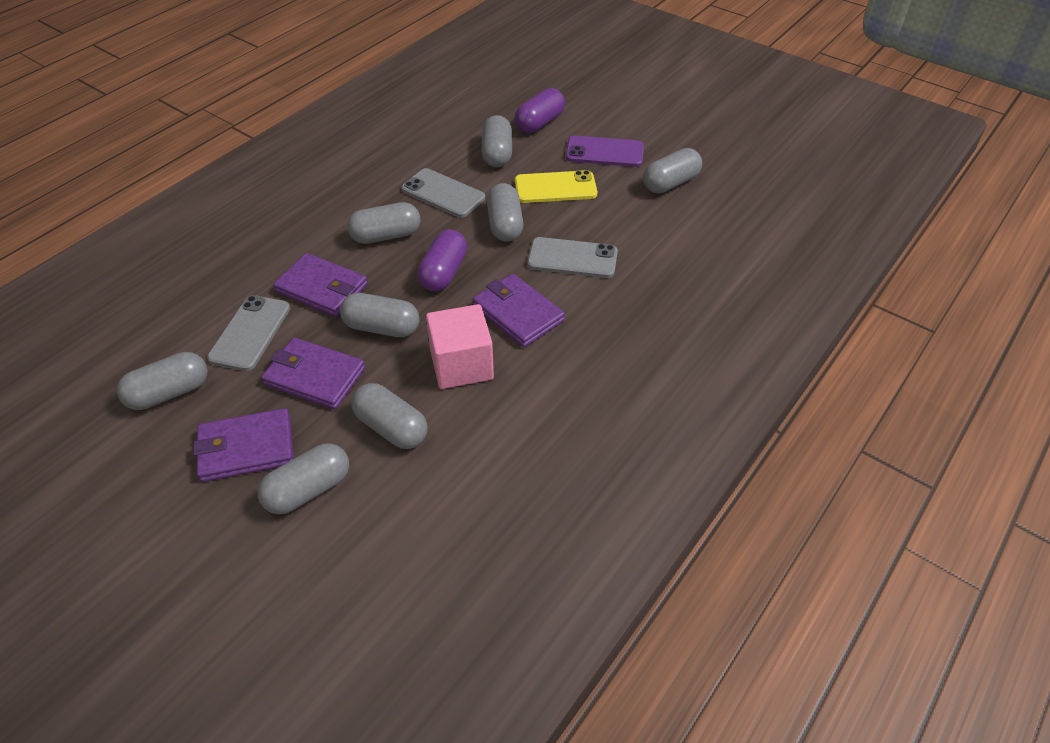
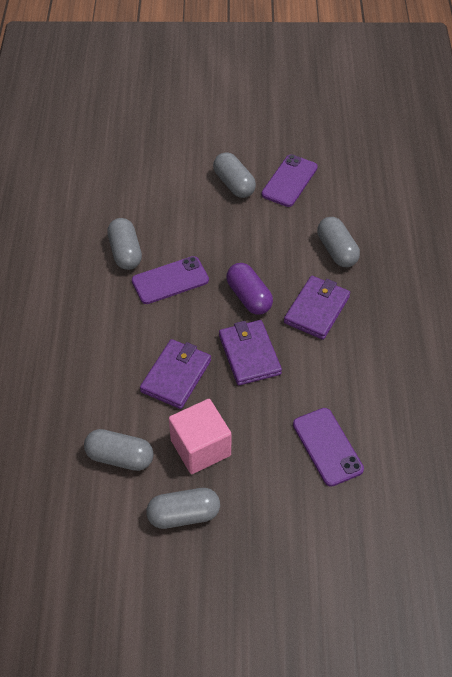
grey capsule: 8 -> 5
grey phone: 3 -> 0
purple capsule: 2 -> 1
purple phone: 1 -> 3
purple wallet: 4 -> 3
yellow phone: 1 -> 0

